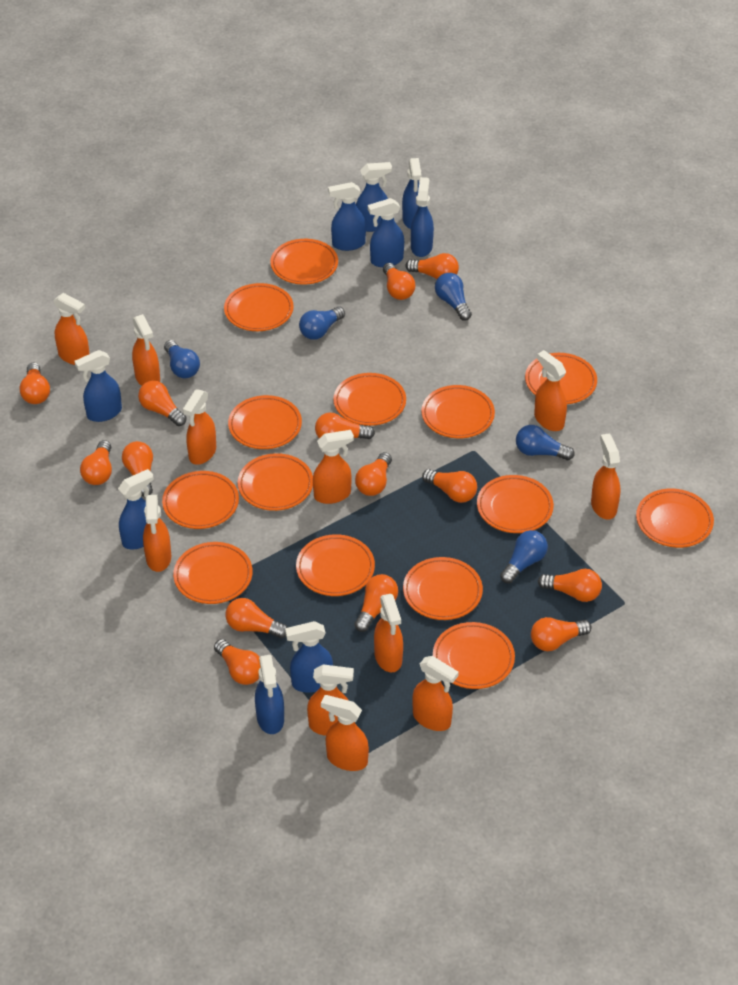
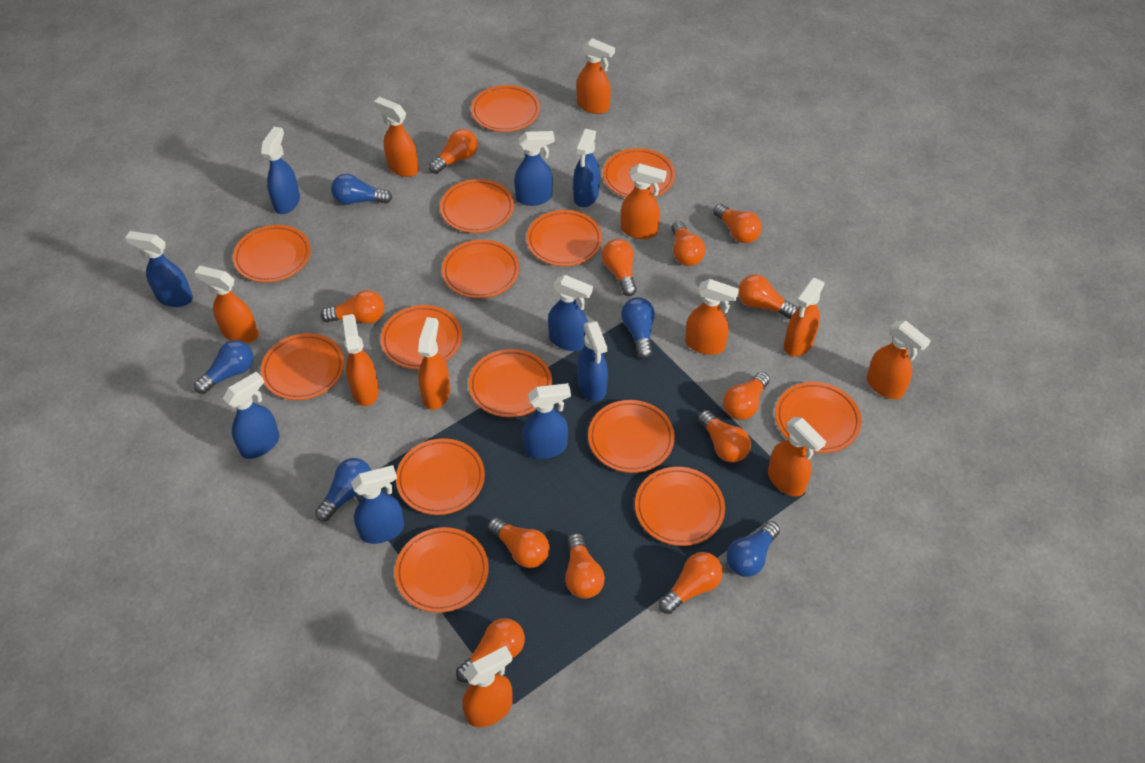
orange light bulb: 14 -> 12

